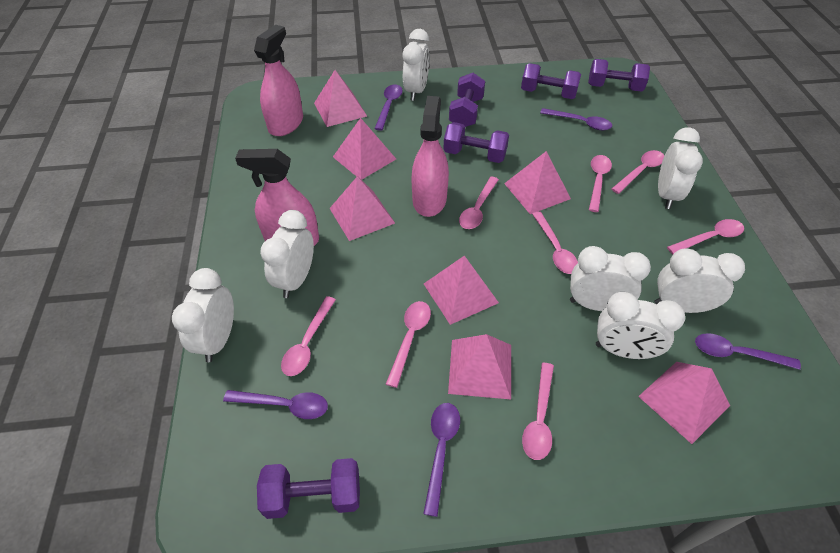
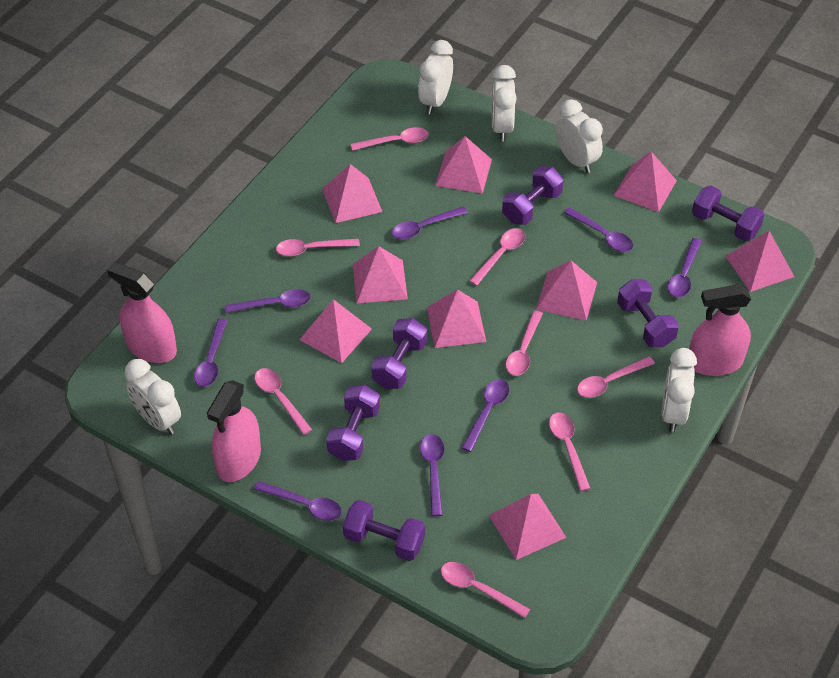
pink pyramid: 7 -> 9
purple dumbbell: 5 -> 6
purple spoon: 5 -> 8
white clock: 7 -> 5

